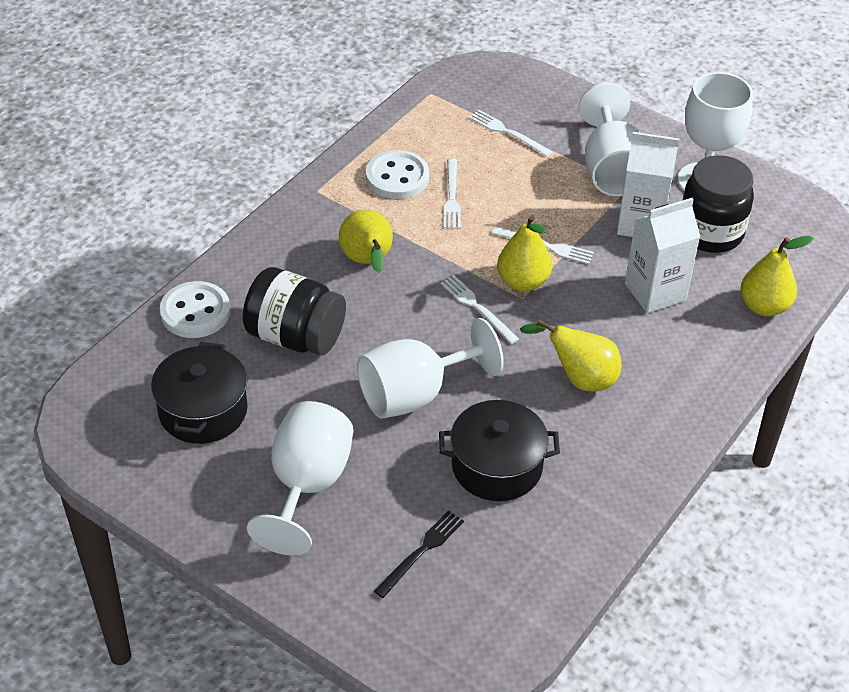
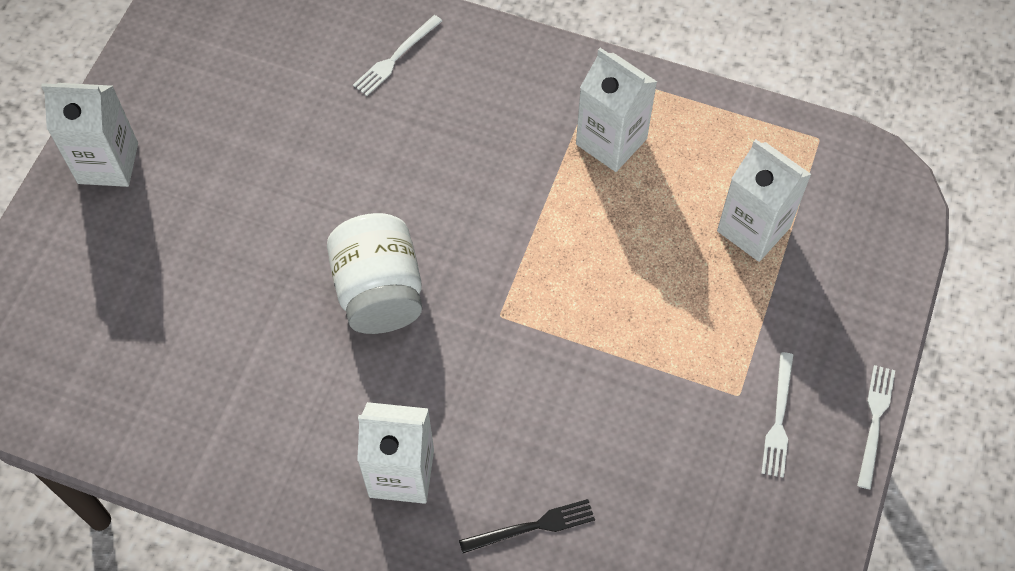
black jar: 2 -> 0
black pot: 2 -> 0
white button: 2 -> 0
white carton: 2 -> 4
white fork: 4 -> 3
white goblet: 4 -> 0
white jar: 0 -> 1
yellow pear: 4 -> 0

